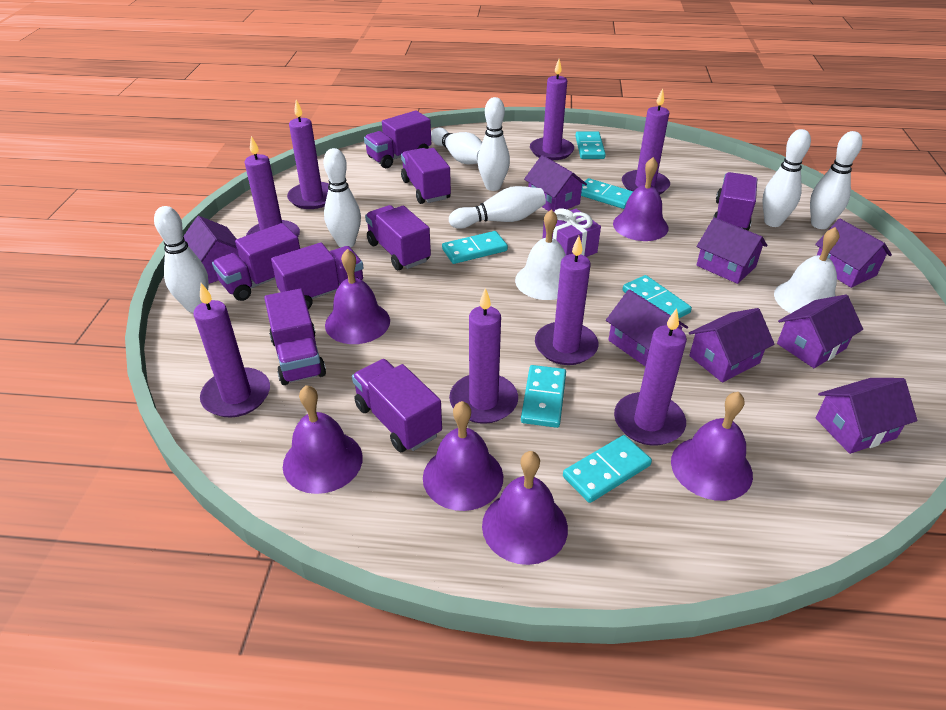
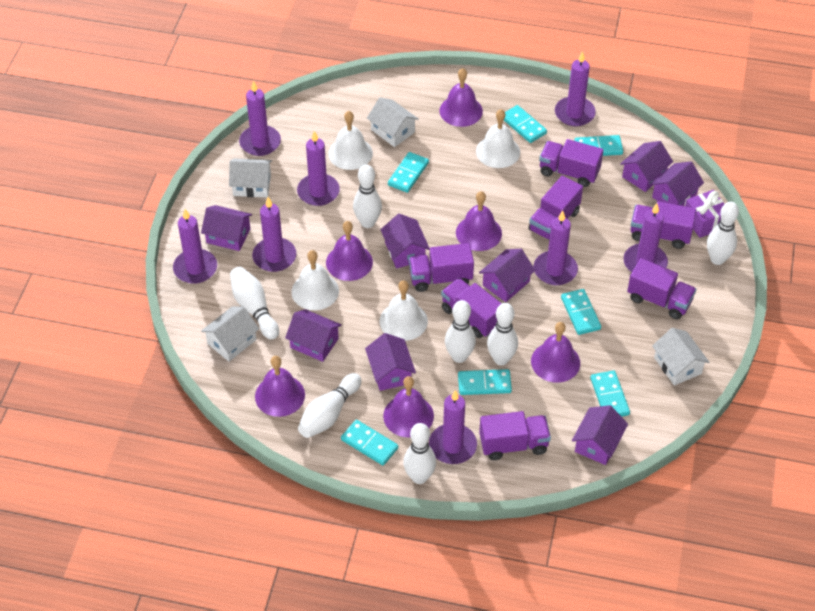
purple truck: 8 -> 7
turquoise domino: 6 -> 7
white bell: 2 -> 4
white house: 0 -> 4

